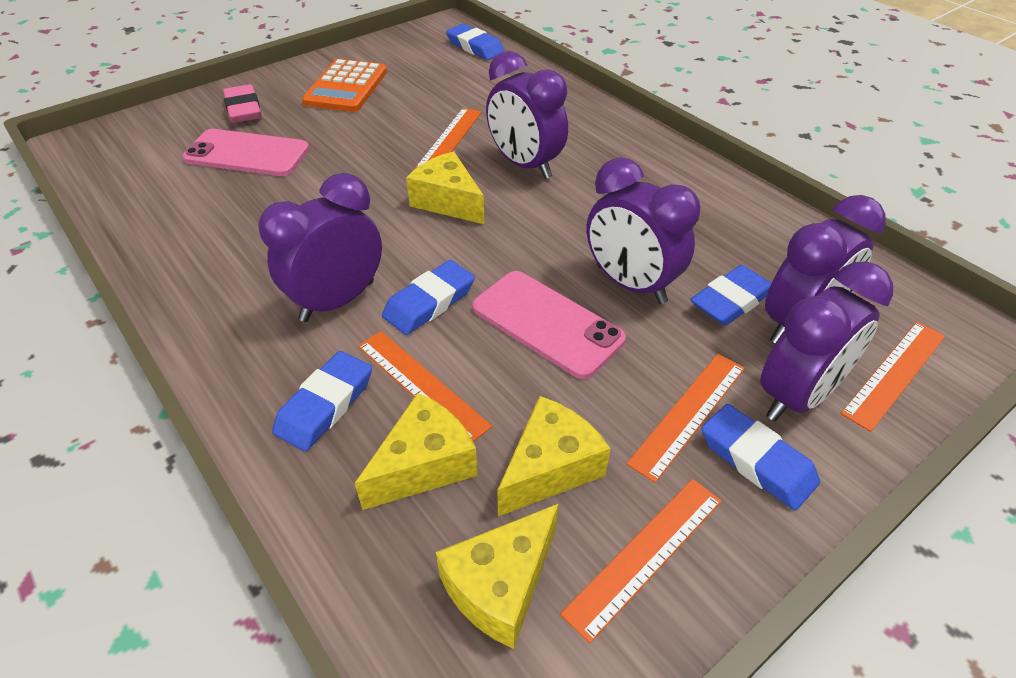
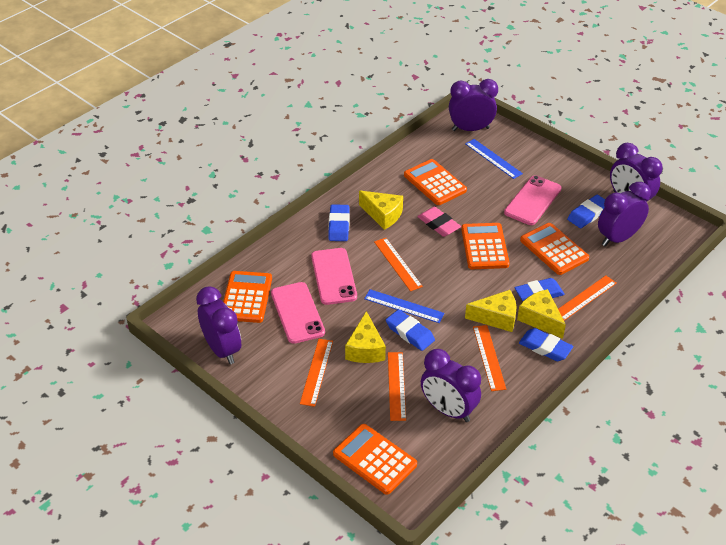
blue ruler: 0 -> 2
orange calculator: 1 -> 5
pink phone: 2 -> 3

